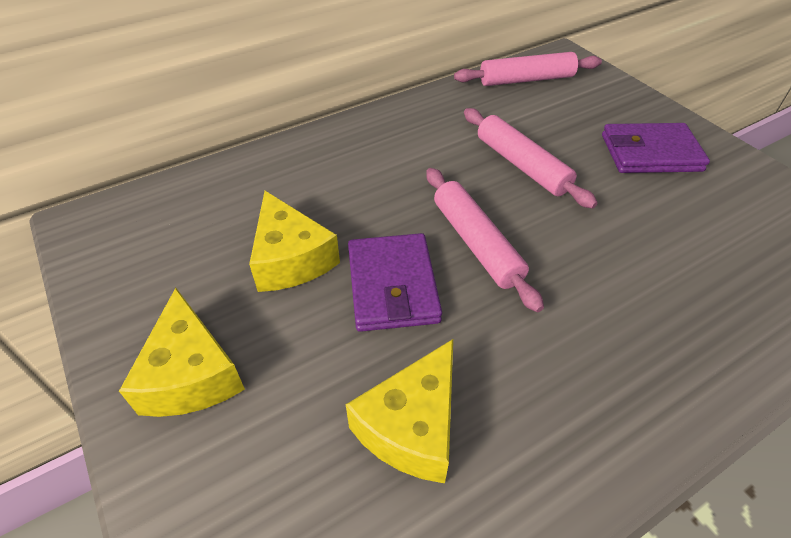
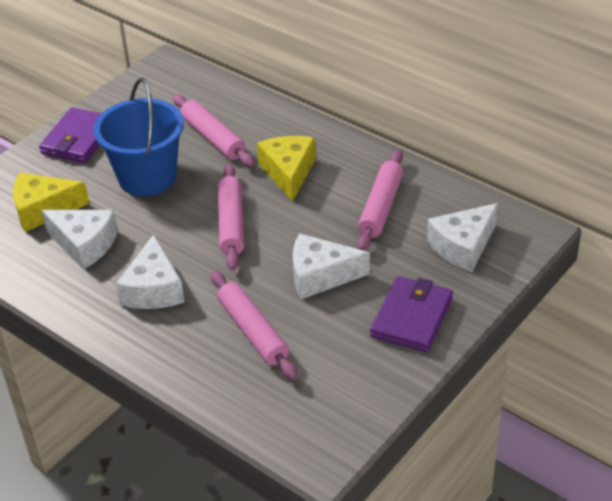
blue bucket: 0 -> 1
pink rolling pin: 3 -> 4
white cheese: 0 -> 4
yellow cheese: 3 -> 2

